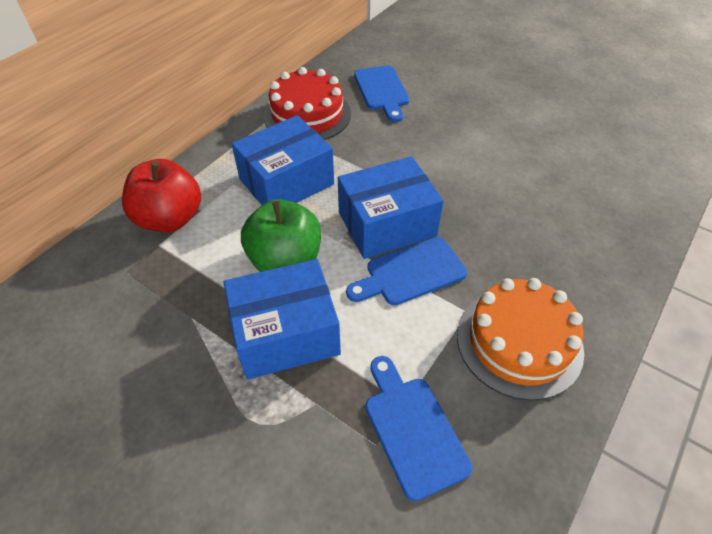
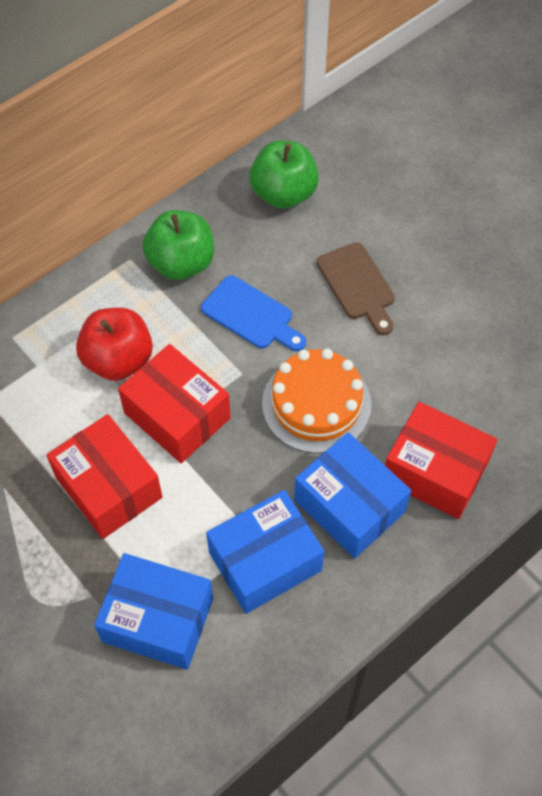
blue cutting board: 3 -> 1
brown cutting board: 0 -> 1
green apple: 1 -> 2
red box: 0 -> 3
red cake: 1 -> 0

